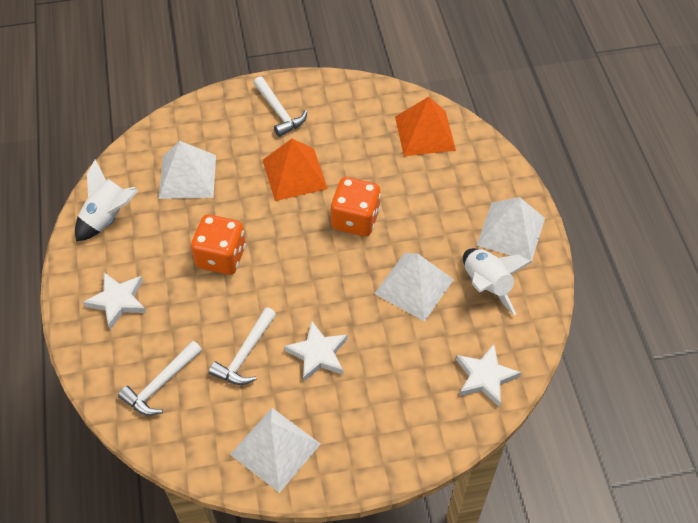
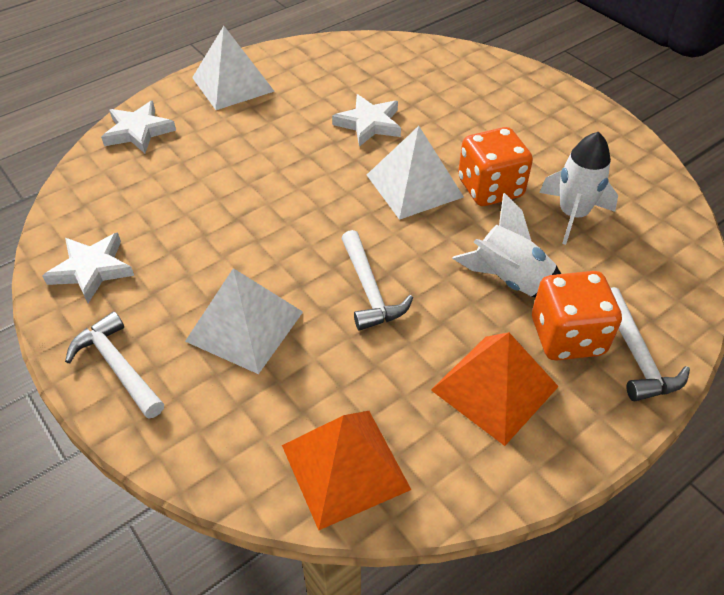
white pyramid: 4 -> 3

